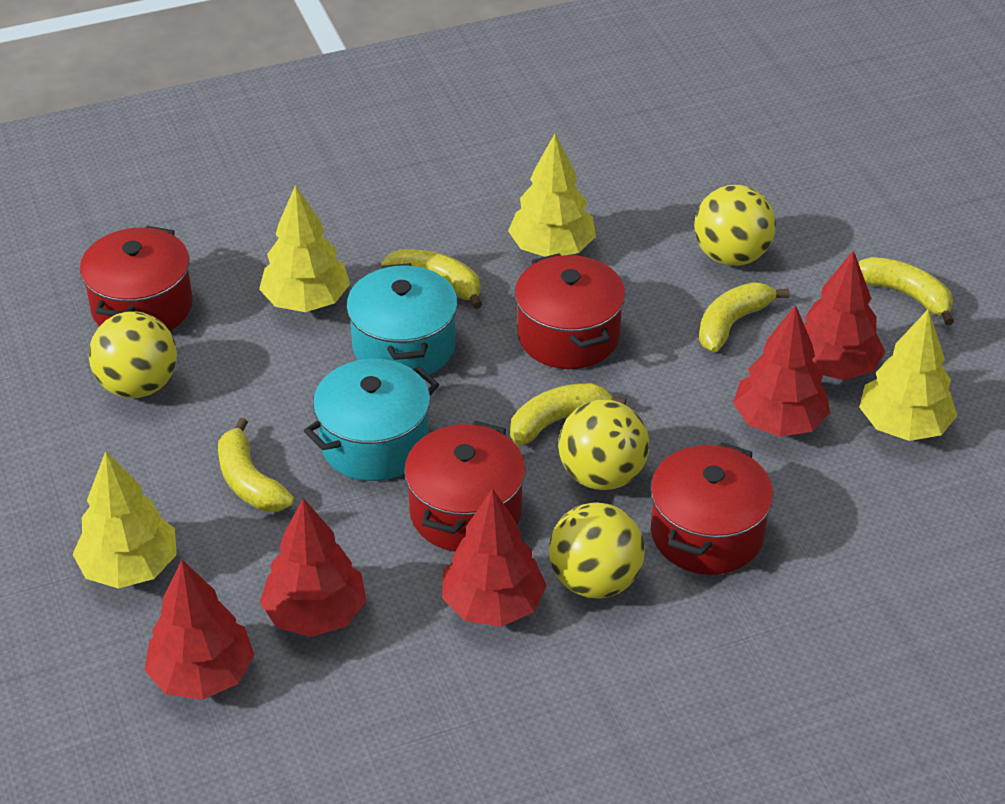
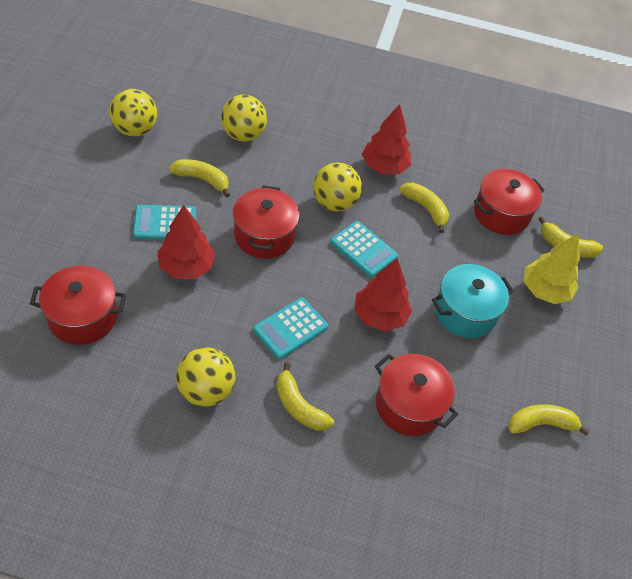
red tree: 5 -> 3
turquoise calculator: 0 -> 3
turquoise pot: 2 -> 1
yellow tree: 4 -> 1

